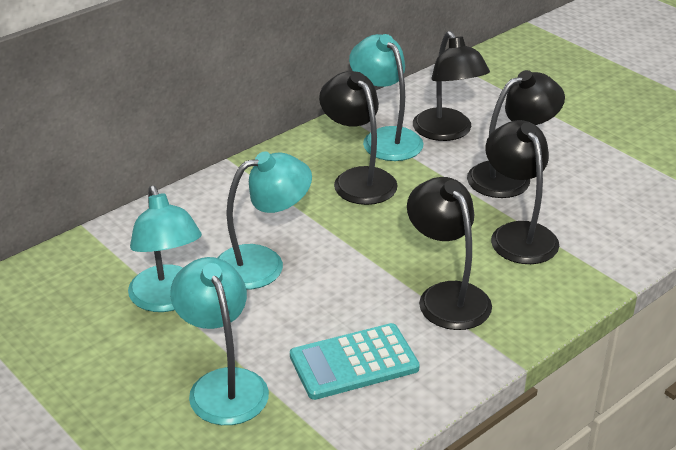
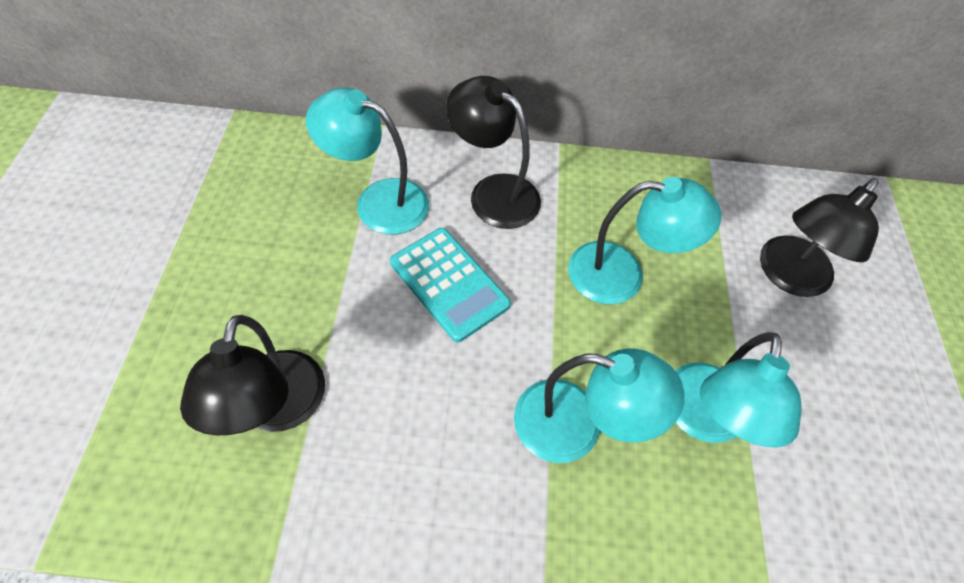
black lamp: 5 -> 3

